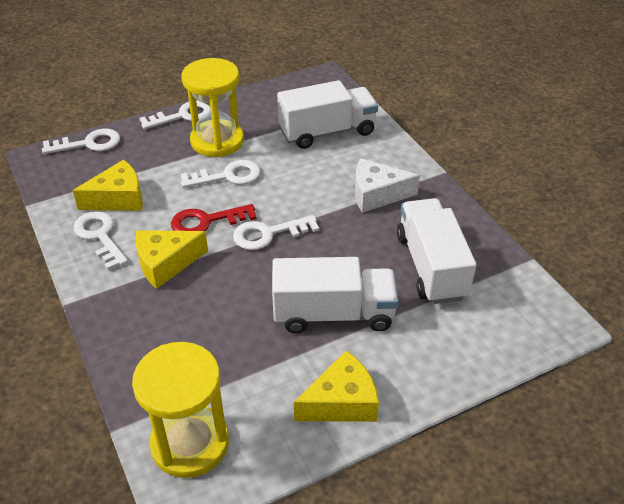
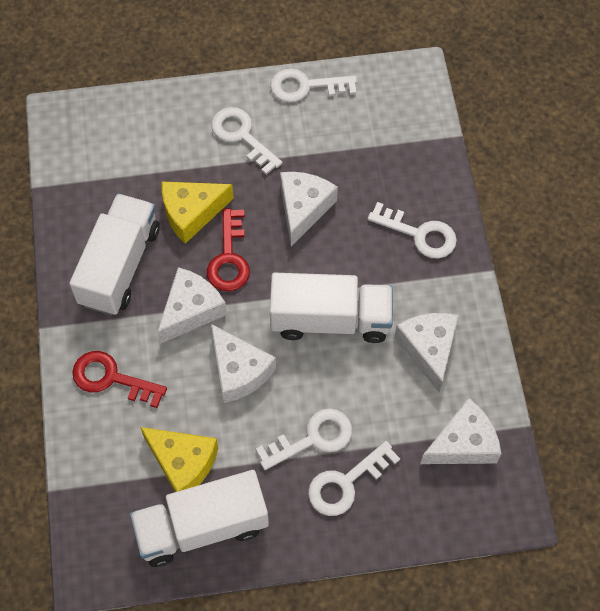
red key: 1 -> 2
white cheese: 1 -> 5
yellow cheese: 3 -> 2
yellow hourglass: 2 -> 0

